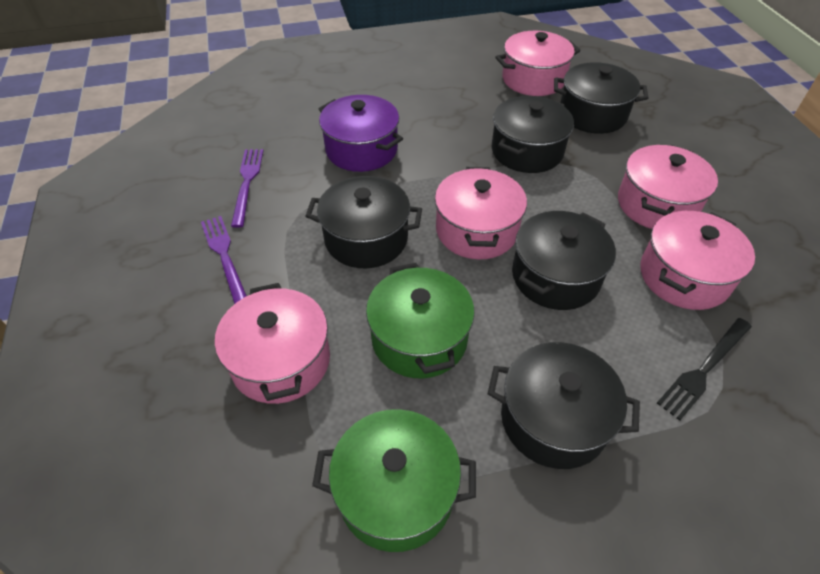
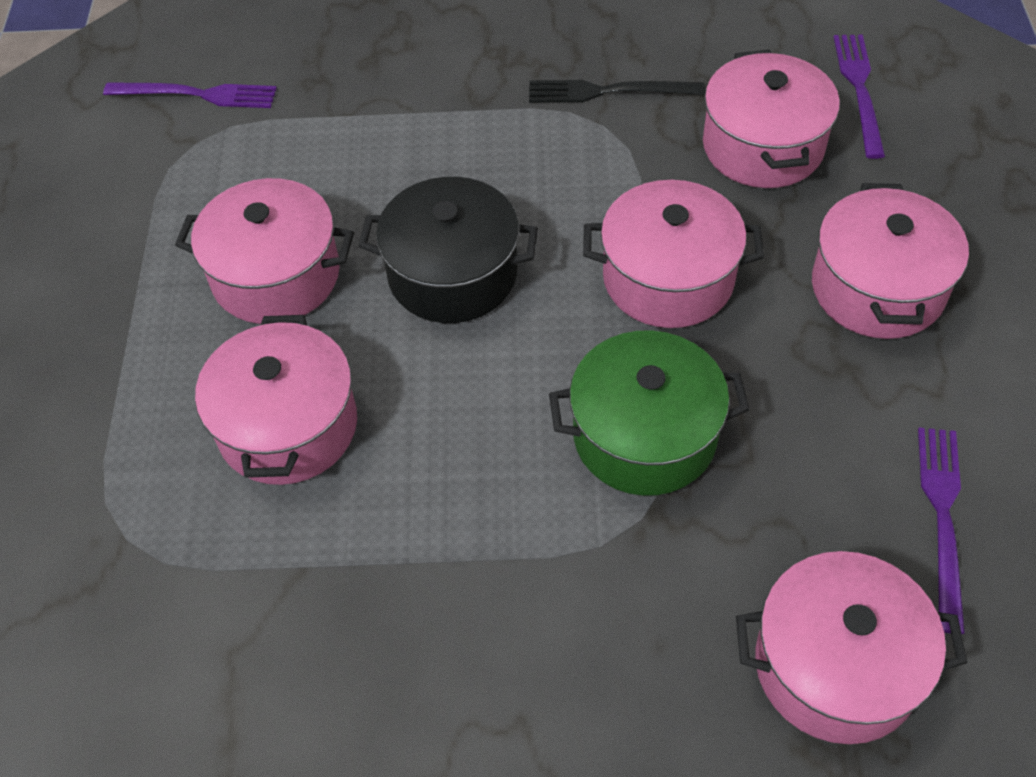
black pot: 5 -> 1
green pot: 2 -> 1
pink pot: 5 -> 6
purple fork: 2 -> 3
purple pot: 1 -> 0

